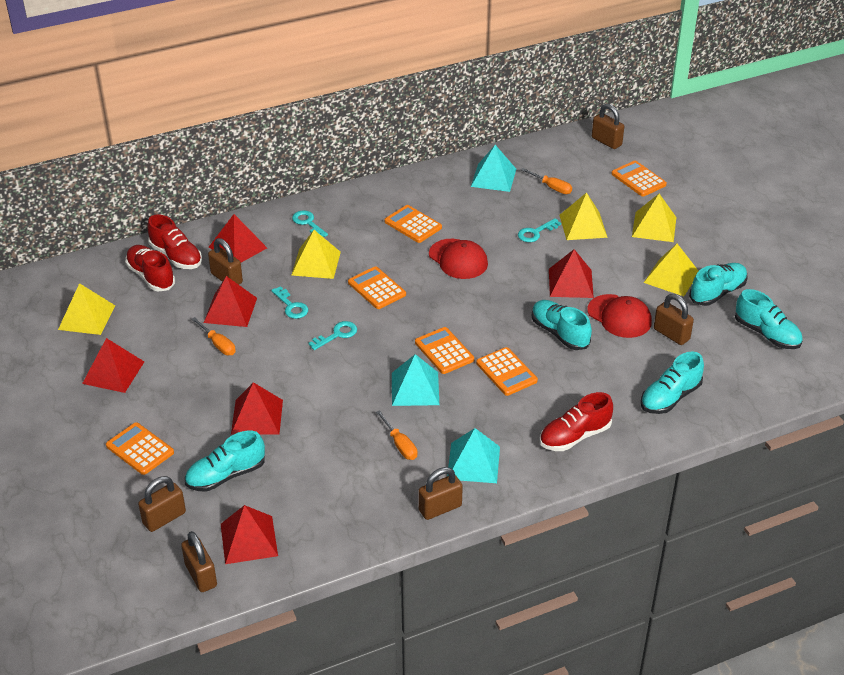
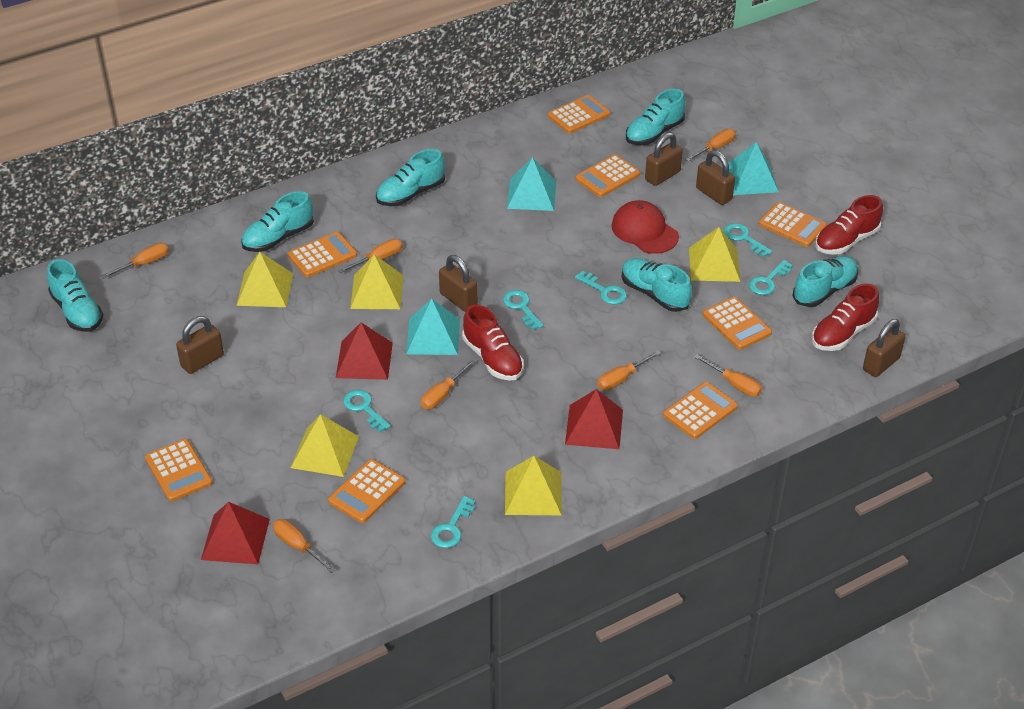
brown padlock: 6 -> 5
orange calculator: 6 -> 8
orange screwdriver: 3 -> 7
red cap: 2 -> 1
red pyramid: 6 -> 3
turquoise key: 4 -> 6
turquoise shoe: 5 -> 6

